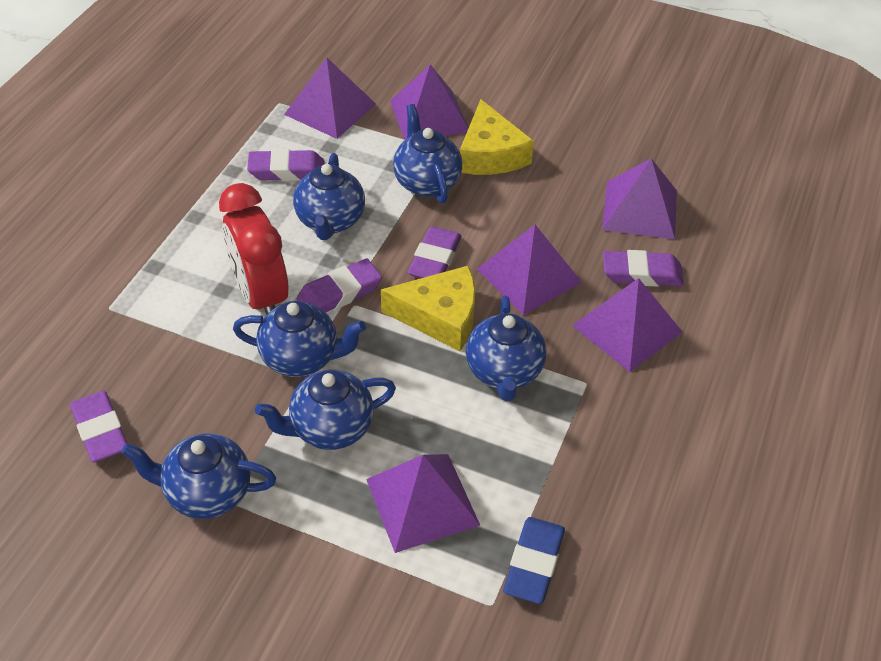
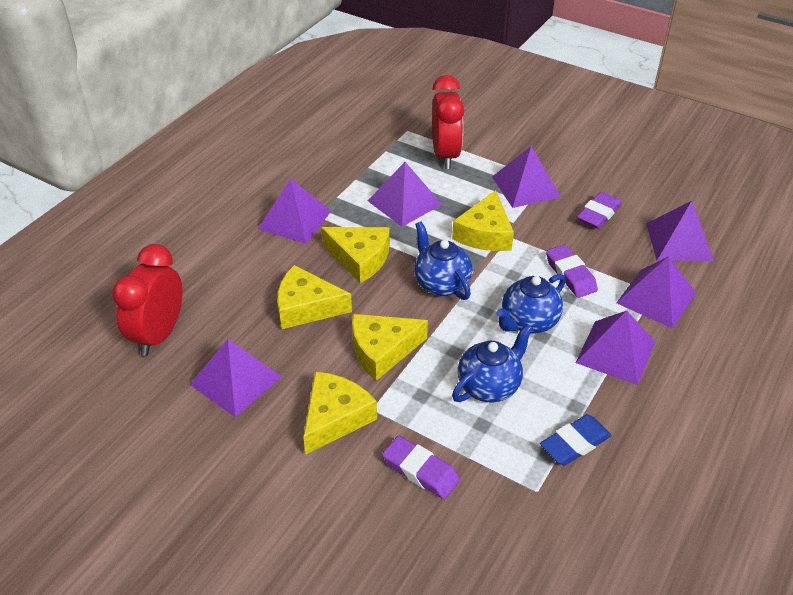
blue teapot: 6 -> 3
purple eraser: 5 -> 3
purple pyramid: 6 -> 7
red clock: 1 -> 2
yellow cheese: 2 -> 5

